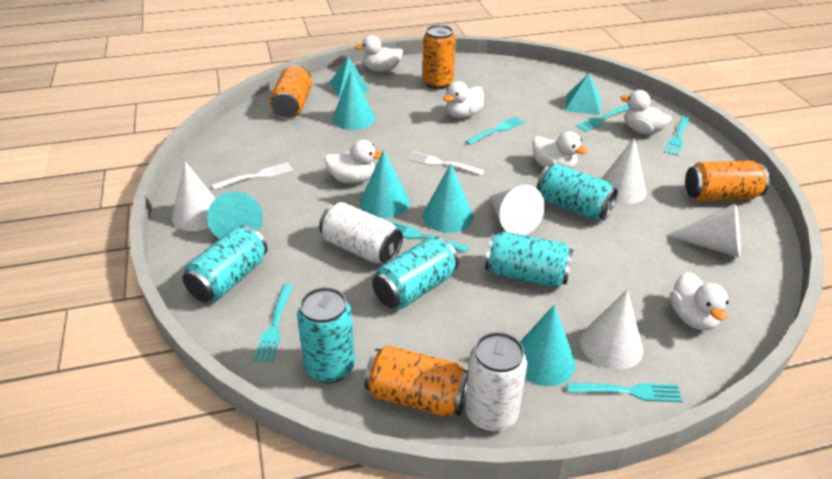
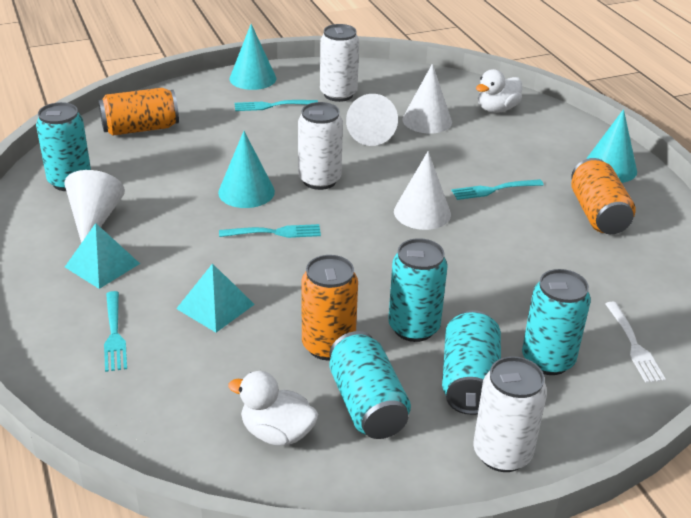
orange can: 4 -> 3
turquoise cone: 5 -> 3
turquoise fork: 6 -> 4
white can: 2 -> 3
white cone: 5 -> 4
white duck: 6 -> 2
white fork: 2 -> 1

